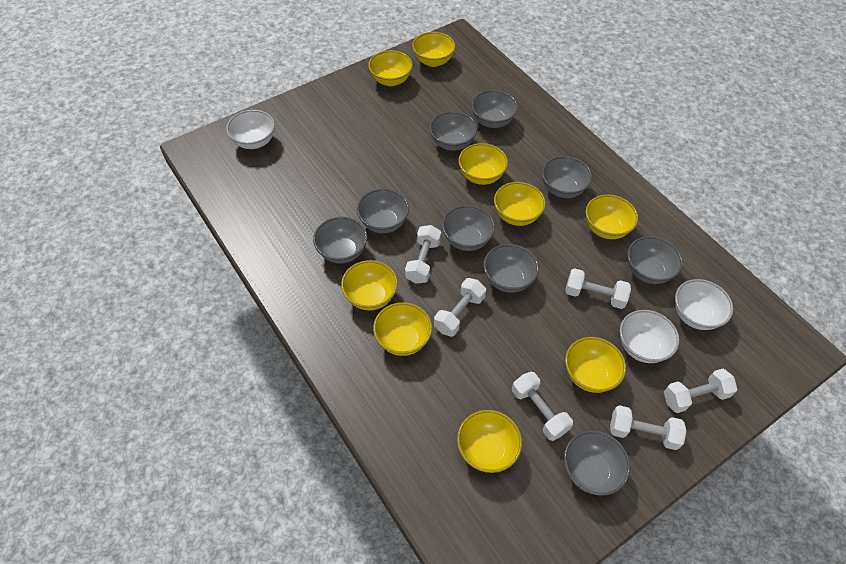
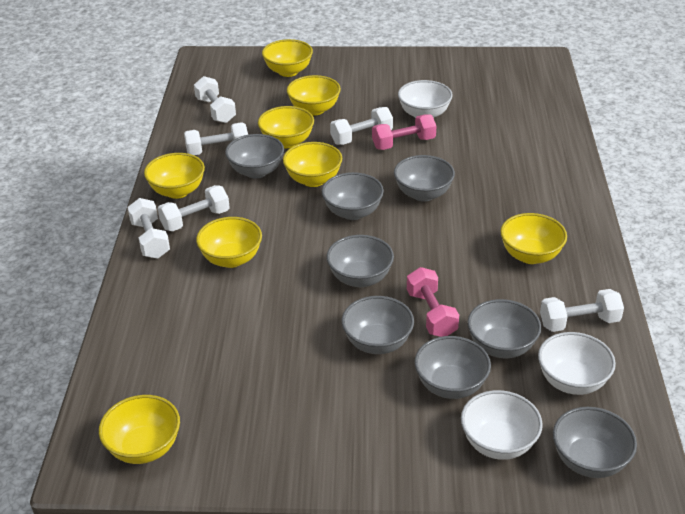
grey bowl: 9 -> 8
pink dumbbell: 0 -> 2
yellow bowl: 9 -> 8

